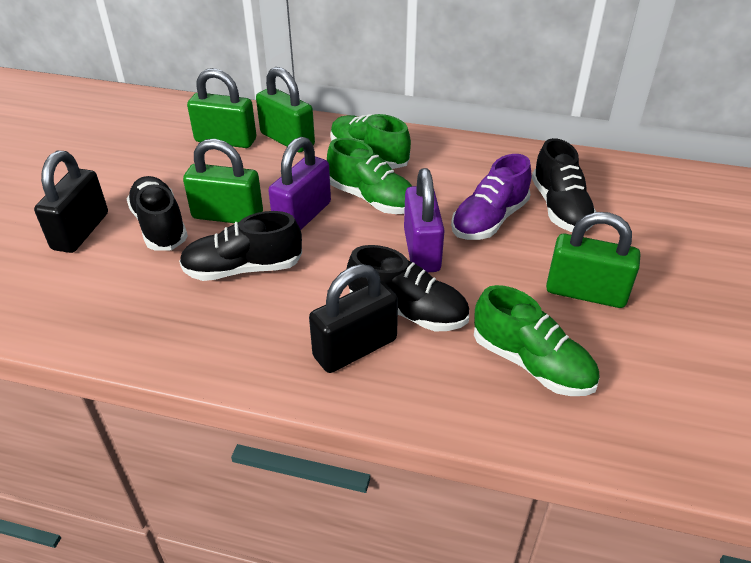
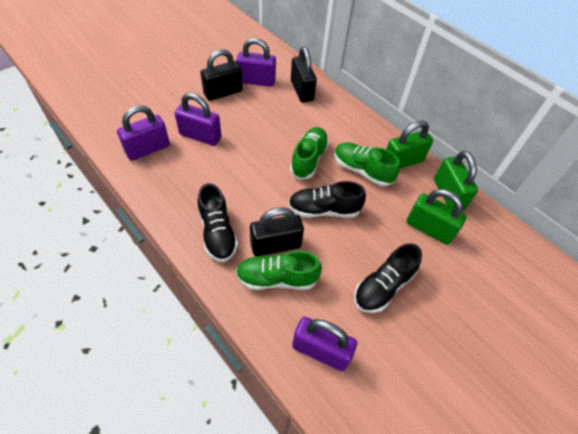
black padlock: 2 -> 3
black shoe: 4 -> 3
green padlock: 4 -> 3
purple padlock: 2 -> 4
purple shoe: 1 -> 0

